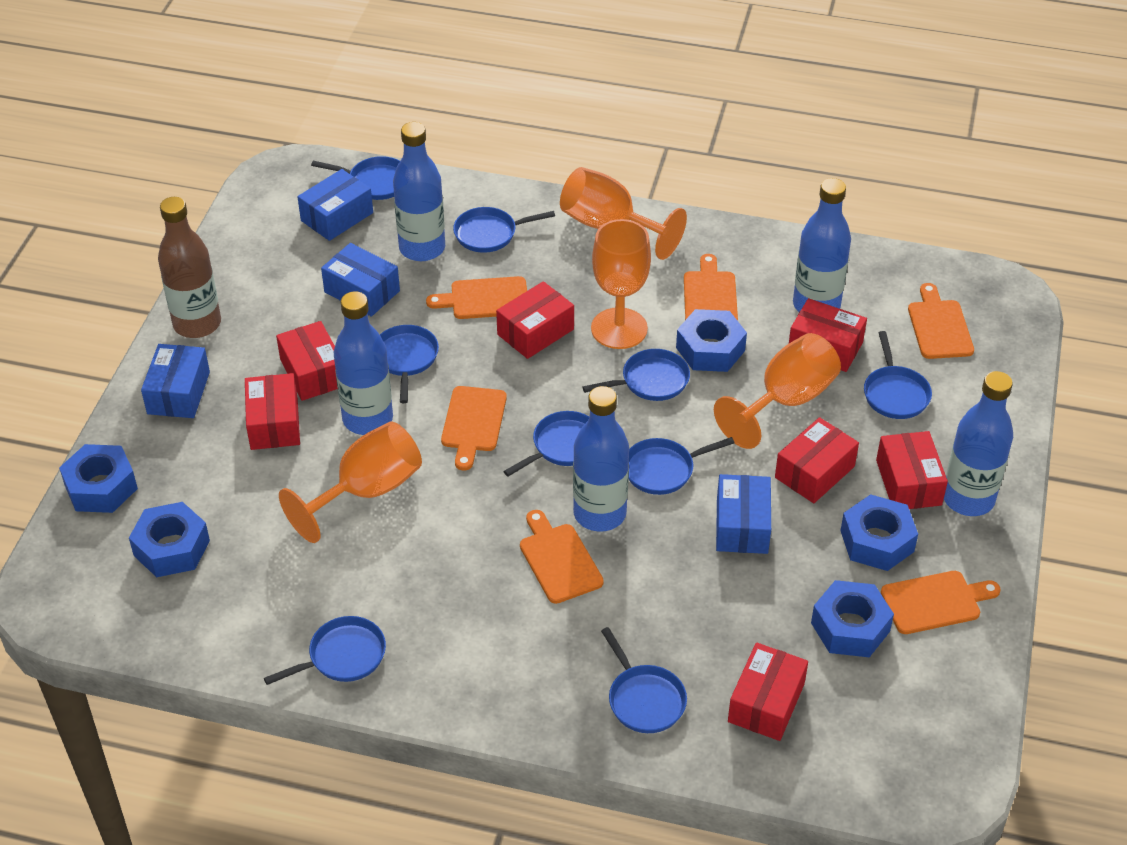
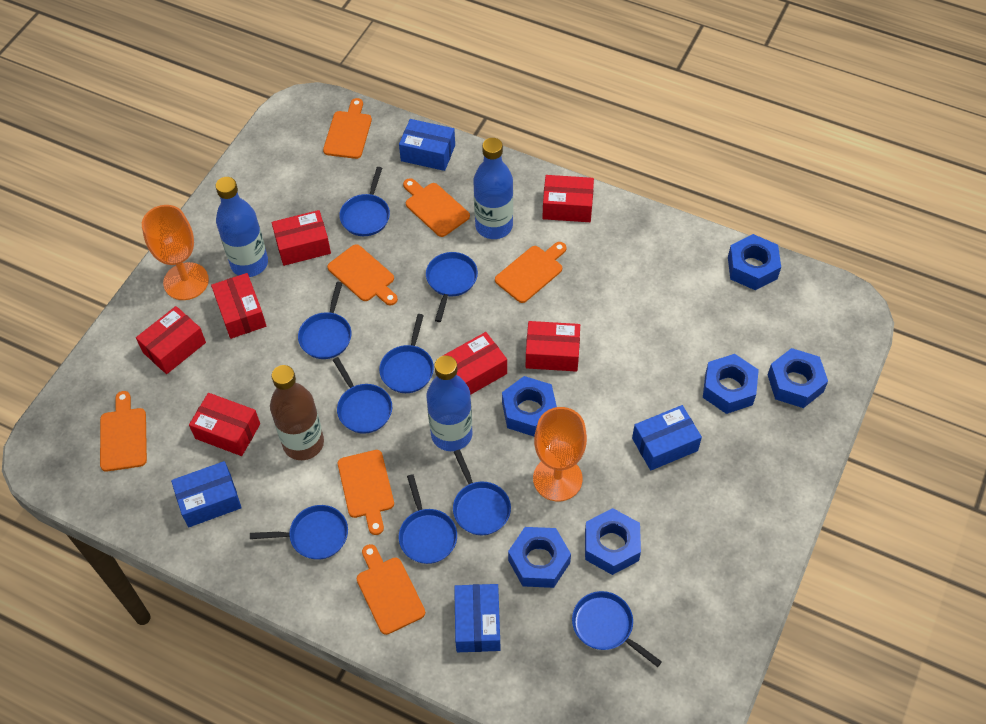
blue bottle: 5 -> 3
blue nut: 5 -> 6
orange cutting board: 6 -> 7
orange goblet: 4 -> 2

